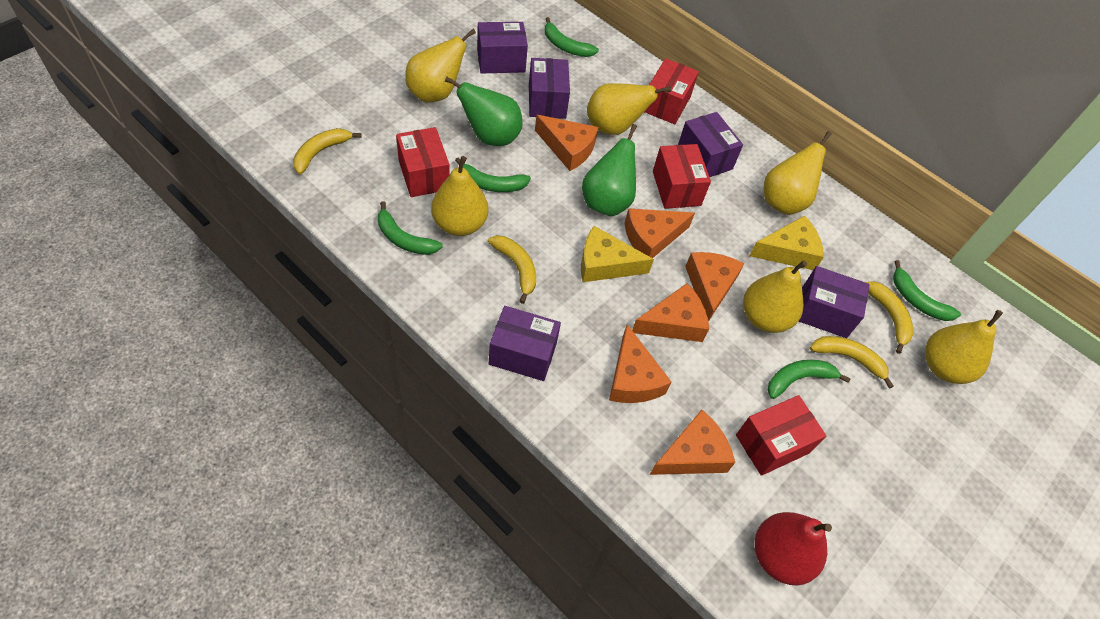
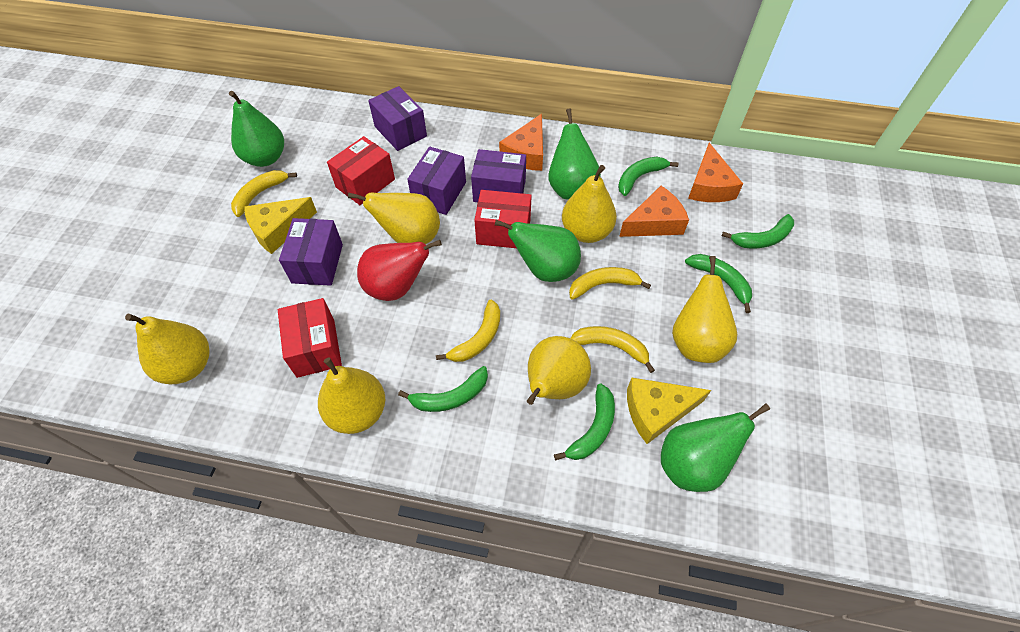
green pear: 2 -> 4
orange cheese: 6 -> 3
purple box: 5 -> 4
red box: 4 -> 3

